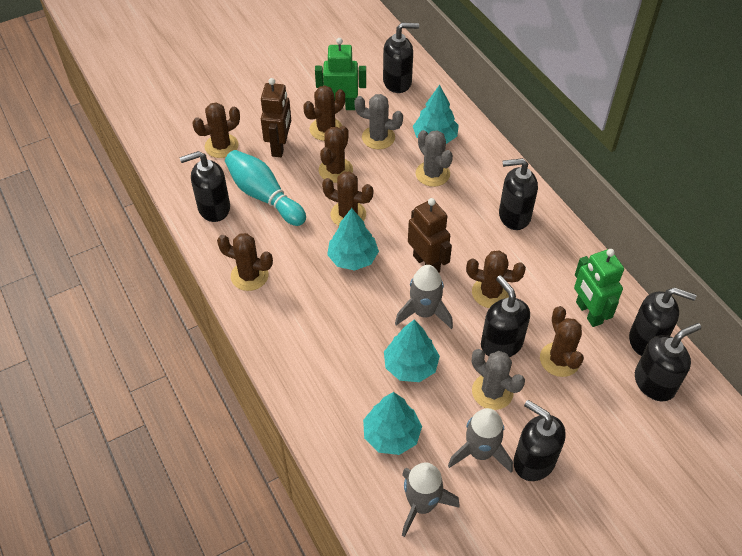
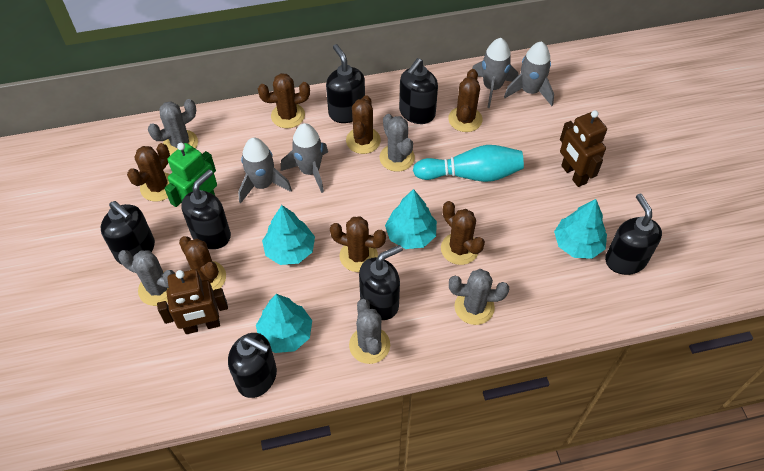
green robot: 2 -> 1
grey cactus: 3 -> 5
grey rocket: 3 -> 4

